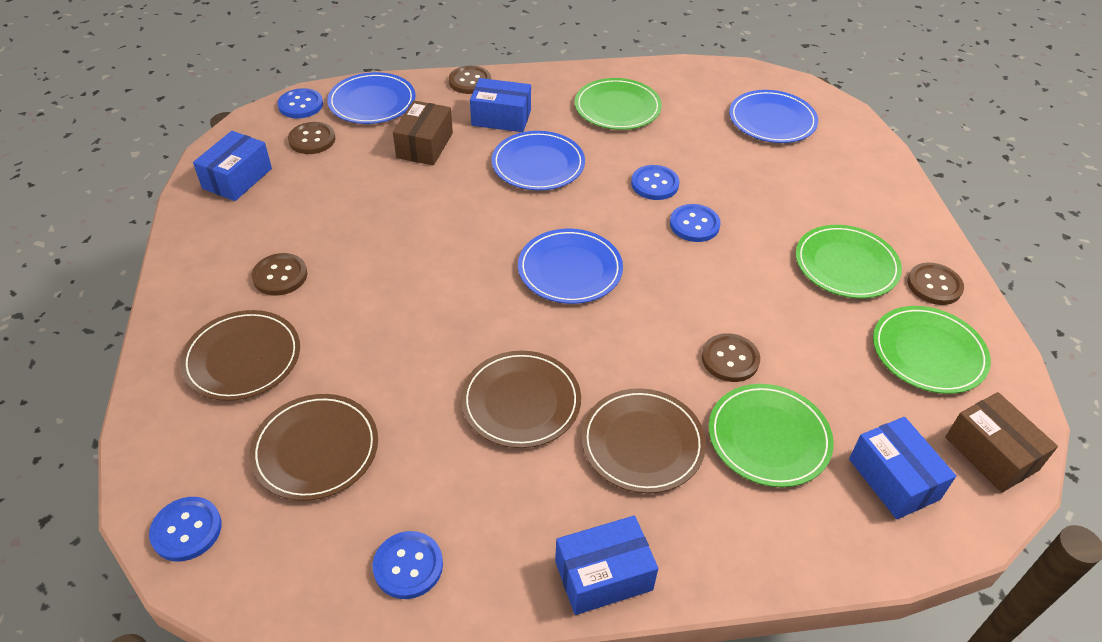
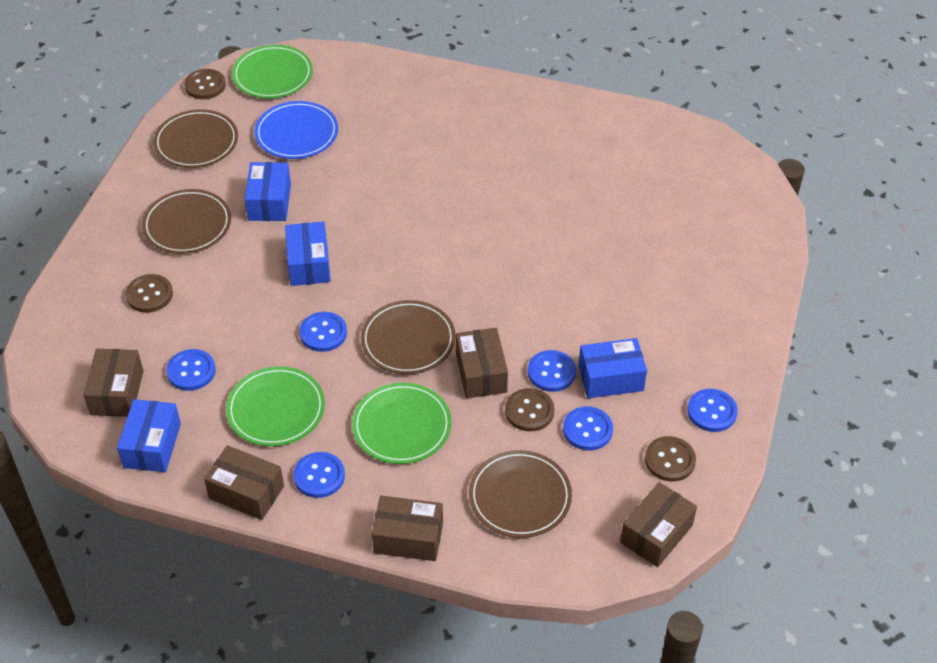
blue button: 5 -> 6
blue plate: 4 -> 1
brown box: 2 -> 5
brown button: 5 -> 4
green plate: 4 -> 3

